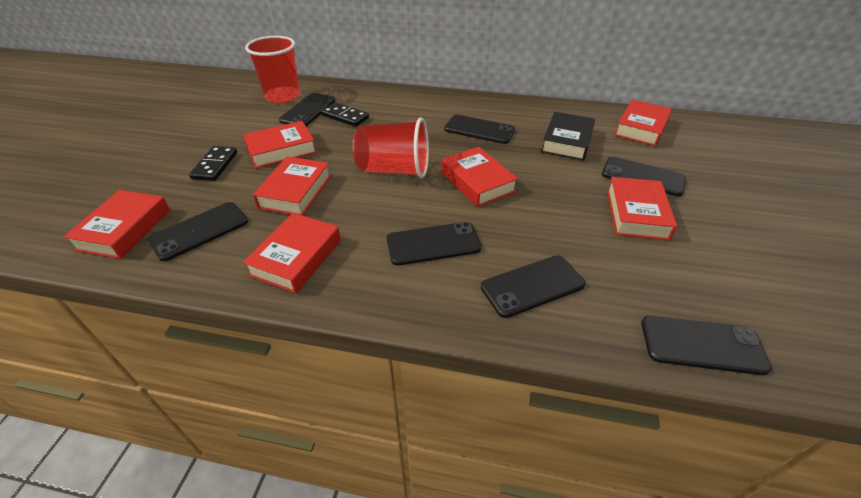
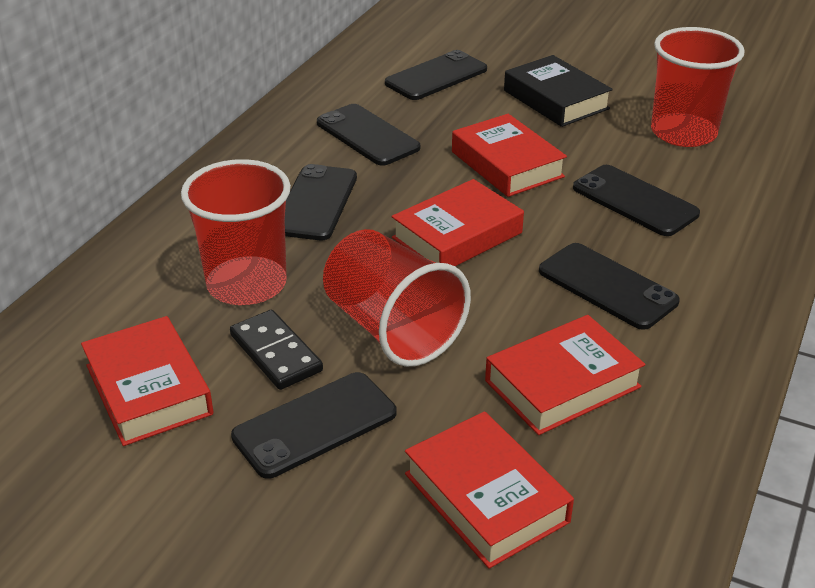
black domino: 2 -> 1
black phone: 7 -> 6
red book: 7 -> 5
red cup: 2 -> 3

